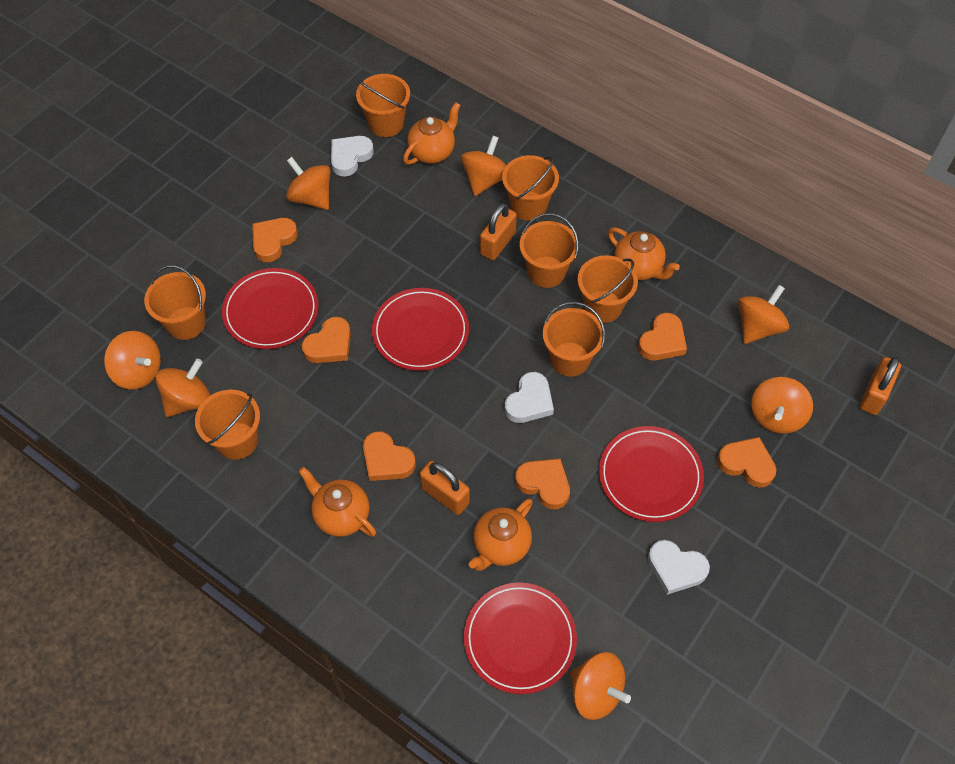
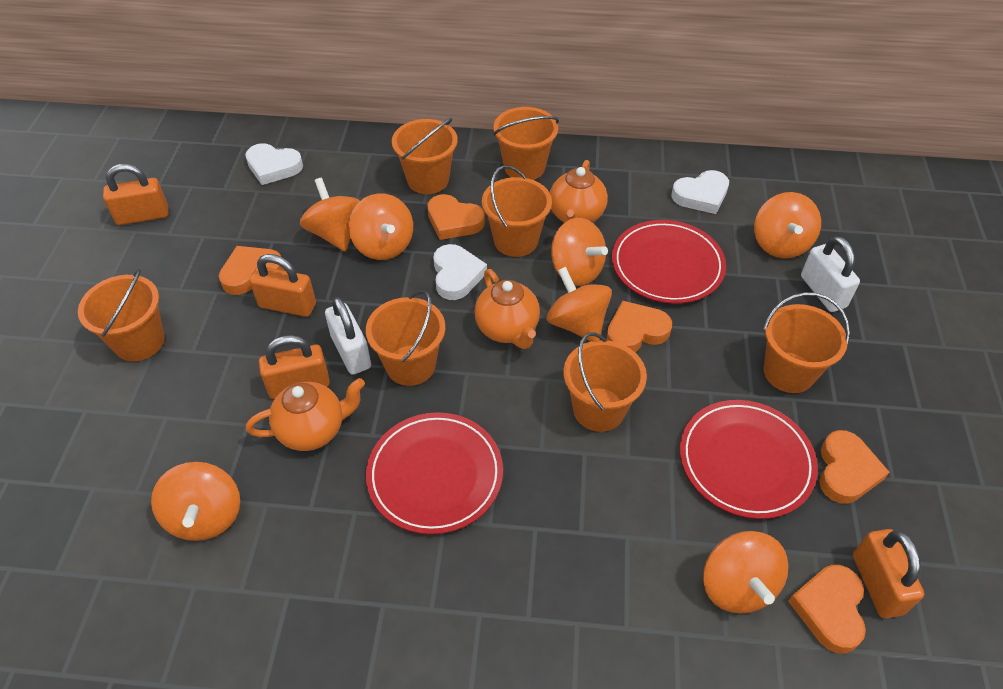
orange heart: 6 -> 5
orange padlock: 3 -> 4
orange teapot: 4 -> 3
red plate: 4 -> 3
white padlock: 0 -> 2

